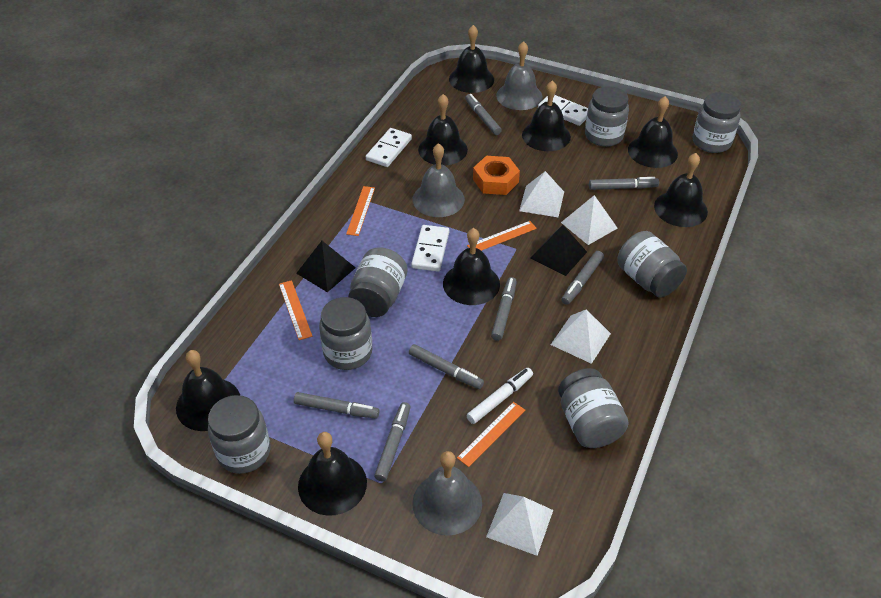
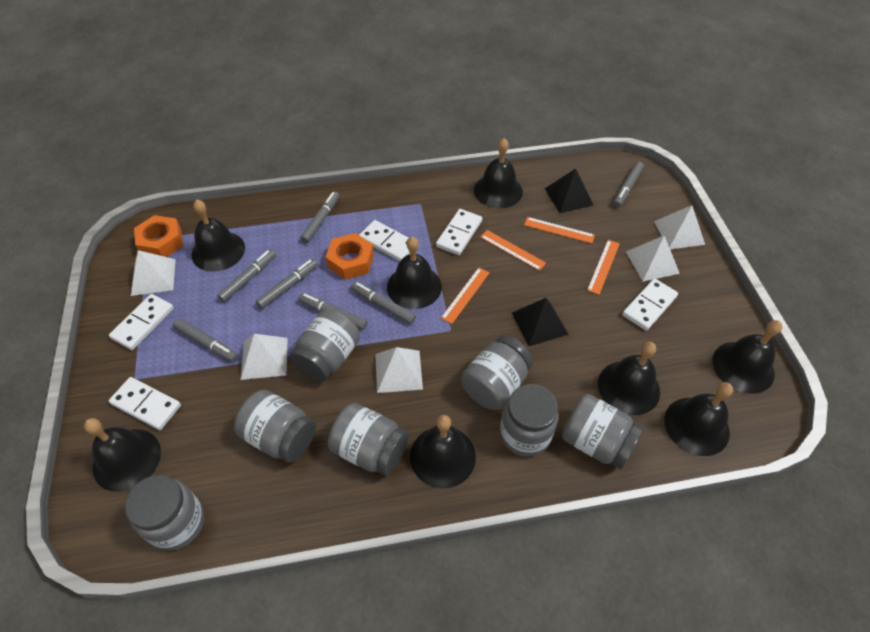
grey bell: 3 -> 0
orange nut: 1 -> 2
white domino: 3 -> 5
white marker: 1 -> 0
white pyramid: 4 -> 5

